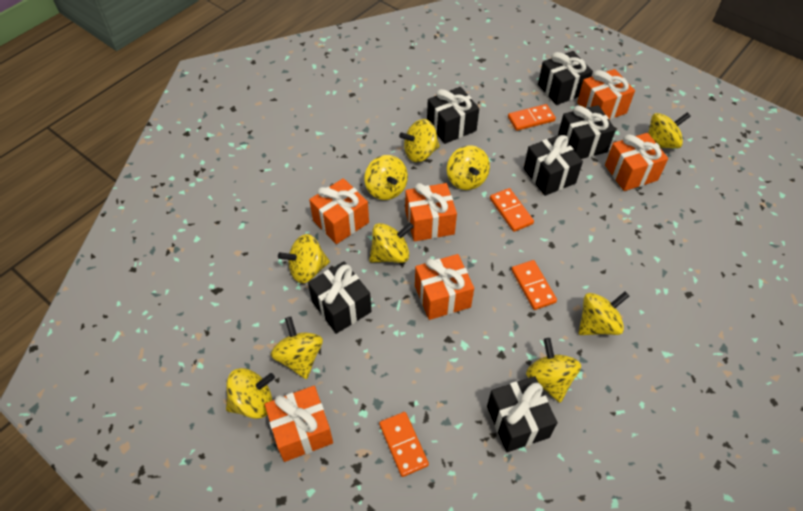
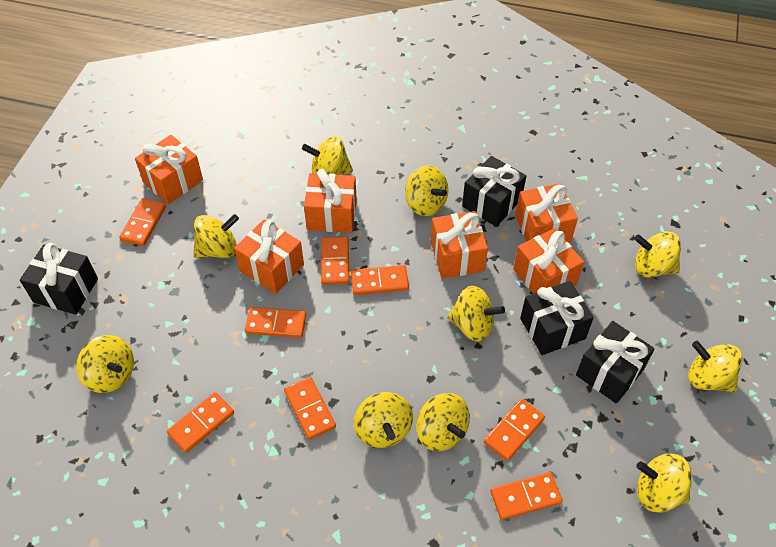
black gift: 6 -> 4
orange domino: 4 -> 8

